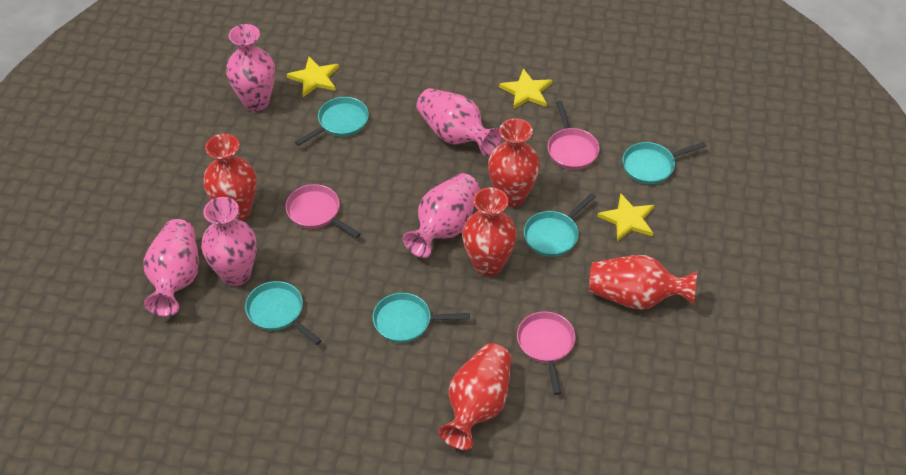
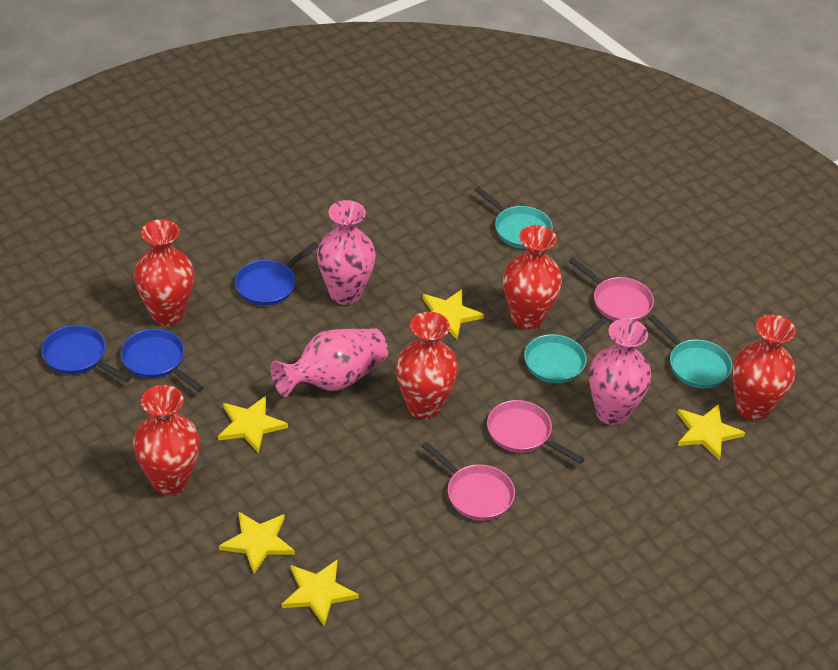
blue pan: 0 -> 3
pink vase: 5 -> 3
turquoise pan: 5 -> 3
yellow star: 3 -> 5

